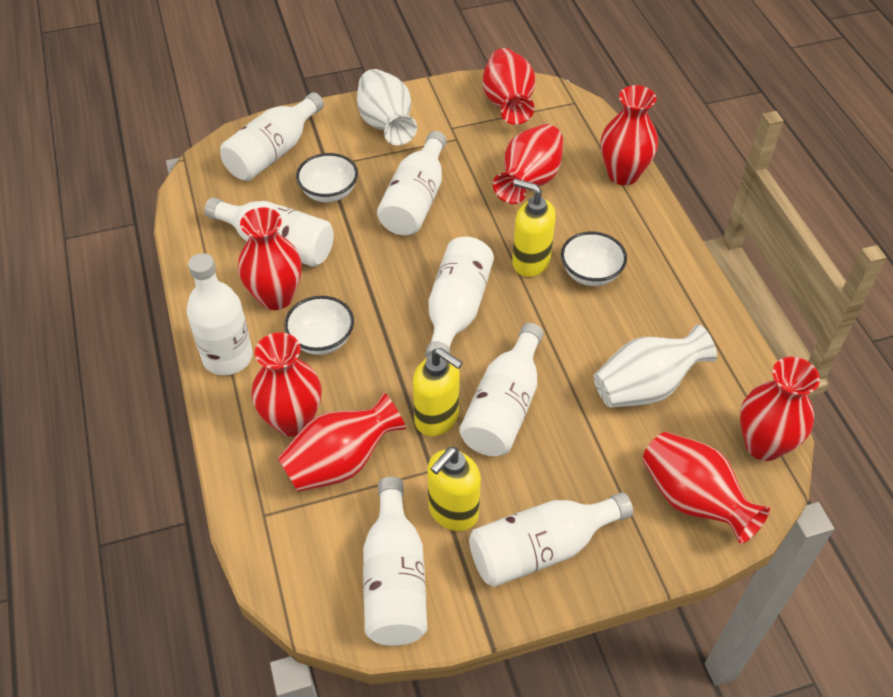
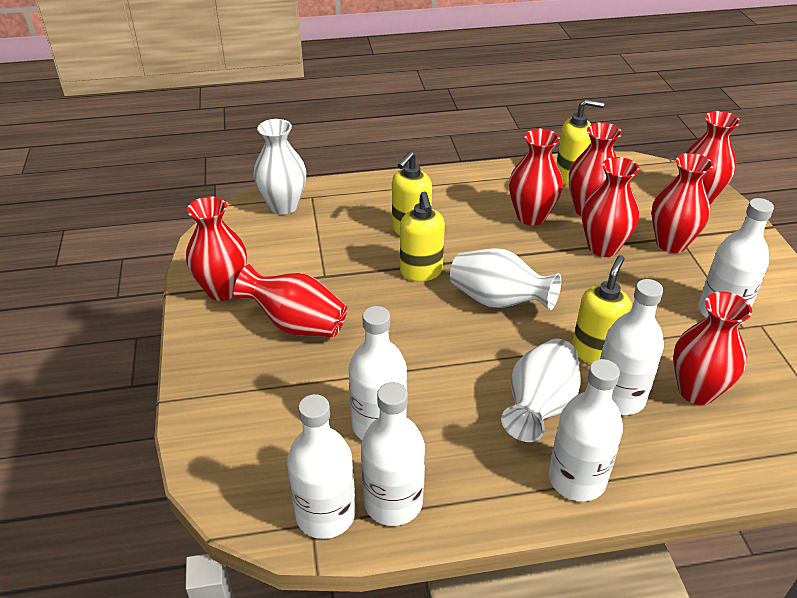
white bottle: 8 -> 6
white bowl: 3 -> 0
white vase: 2 -> 3
yellow soap dispenser: 3 -> 4

